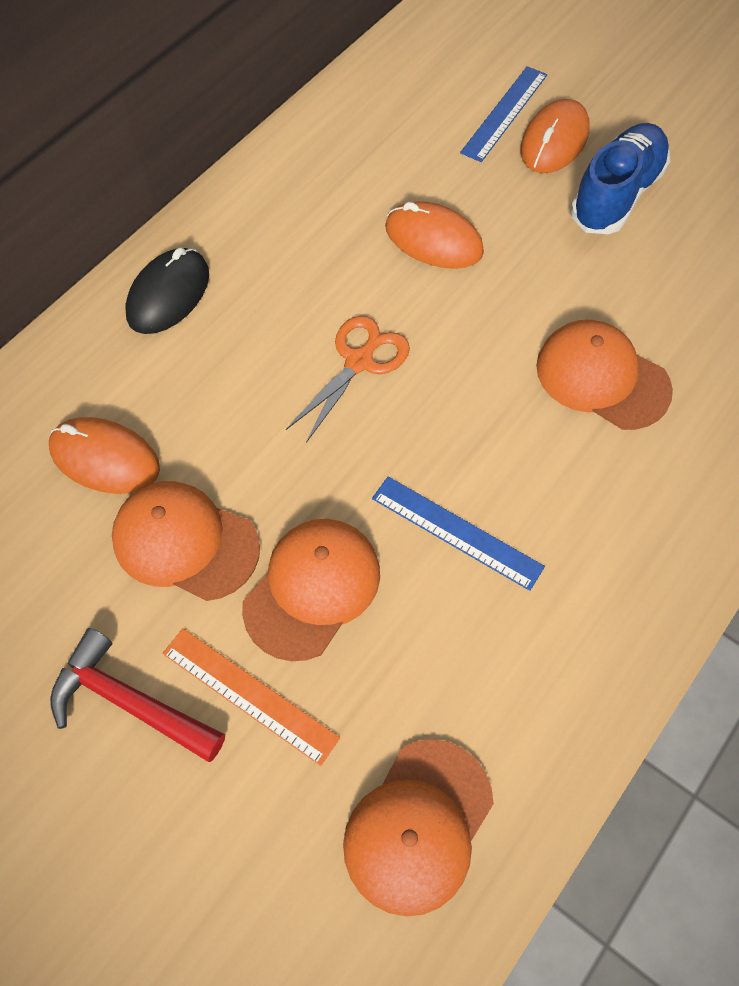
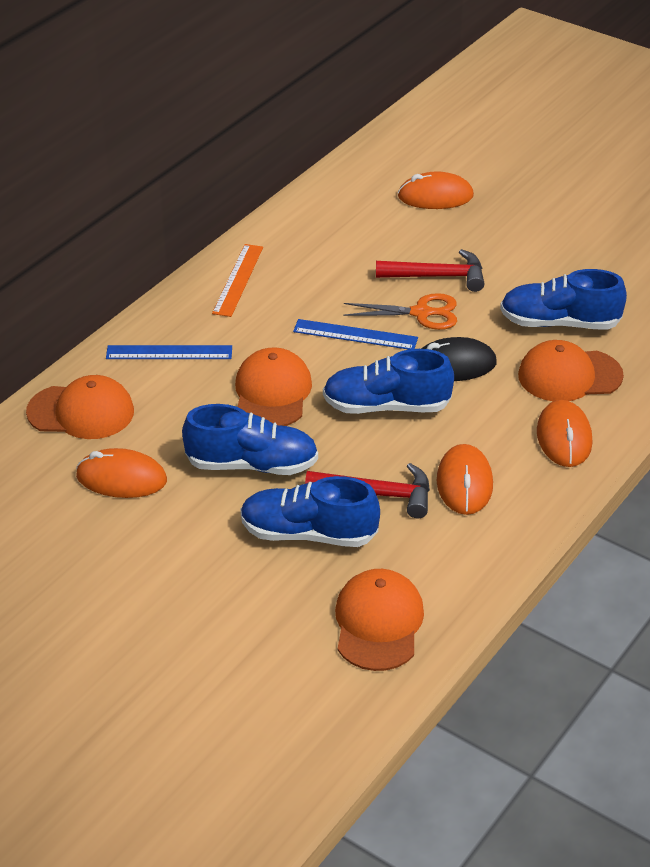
blue shoe: 1 -> 4
orange mouse: 3 -> 4
red hammer: 1 -> 2

